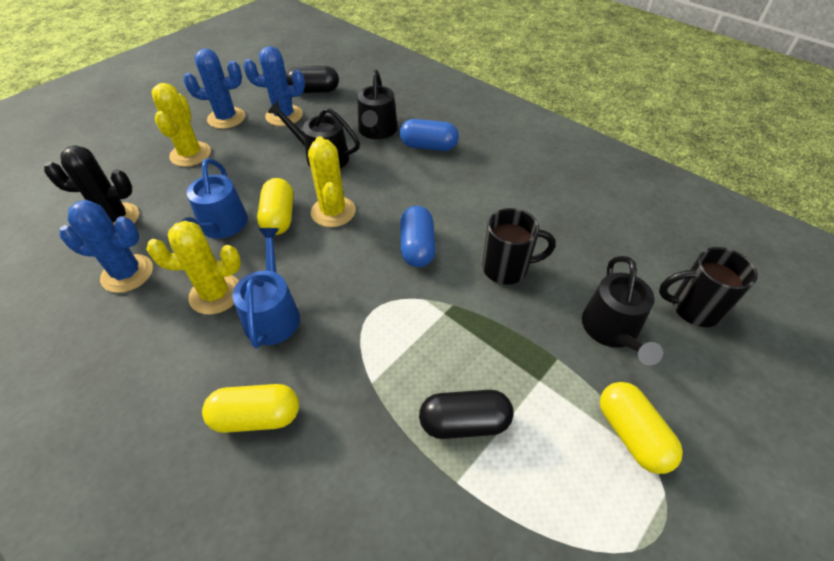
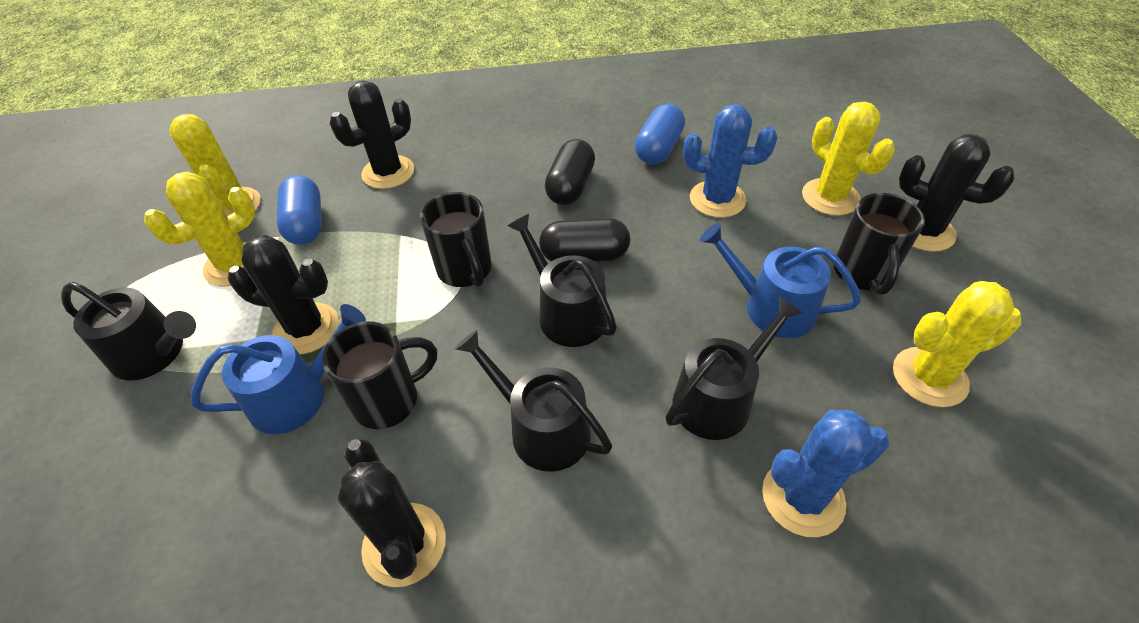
black cactus: 1 -> 4
black mug: 2 -> 3
black watering can: 3 -> 4
blue cactus: 3 -> 2
yellow cactus: 3 -> 4
yellow capsule: 3 -> 0

